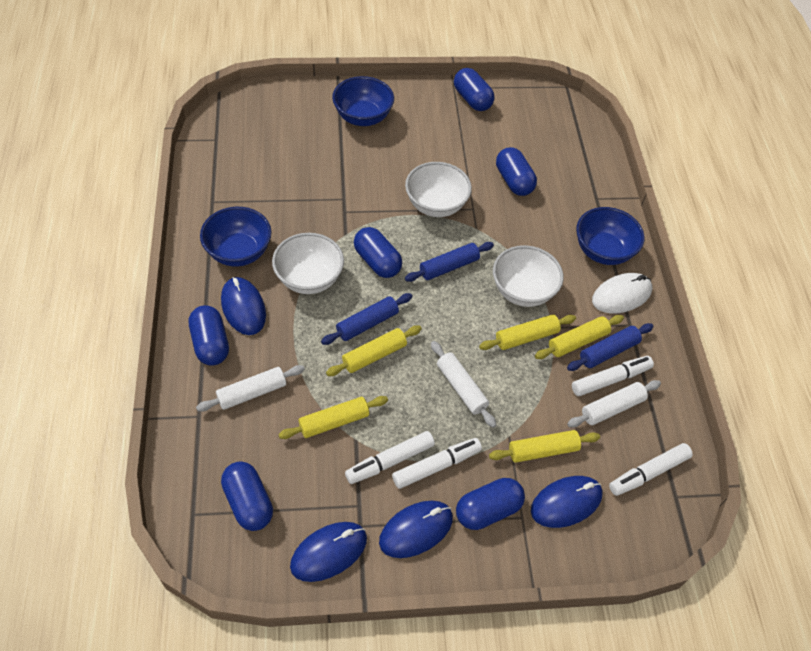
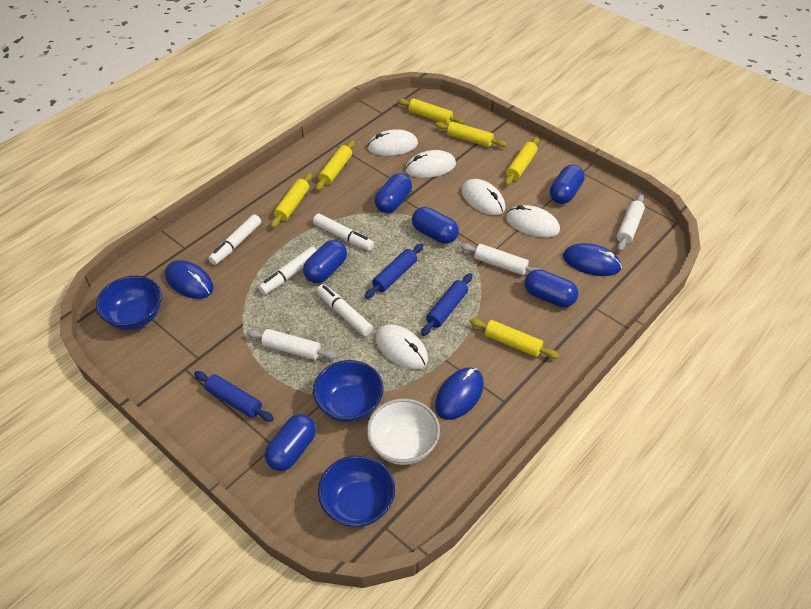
blue mouse: 4 -> 3
white bowl: 3 -> 1
white mouse: 1 -> 5
yellow rolling pin: 5 -> 6

